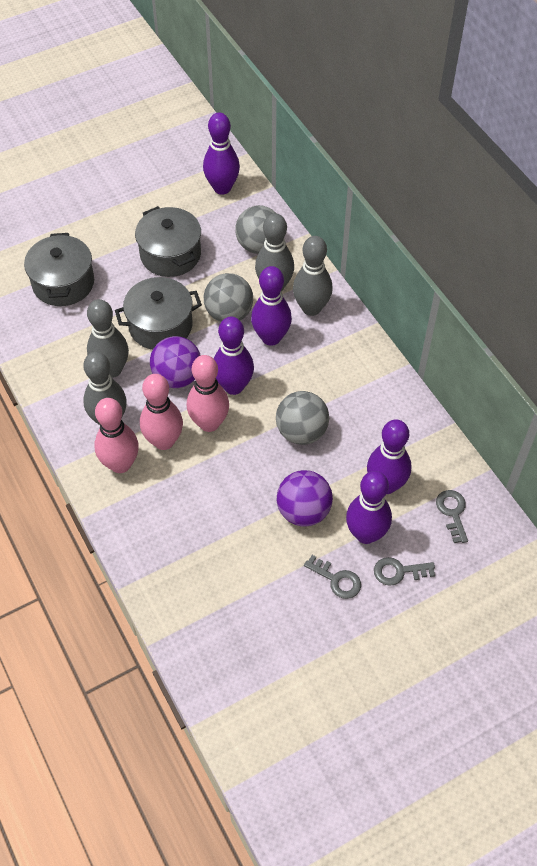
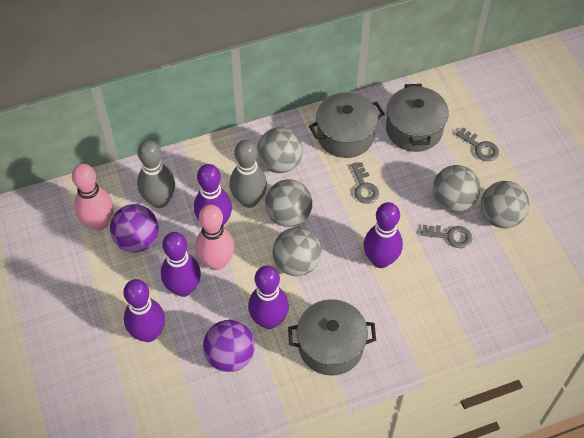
grey ball: 3 -> 5
grey bowling pin: 4 -> 2
pink bowling pin: 3 -> 2

